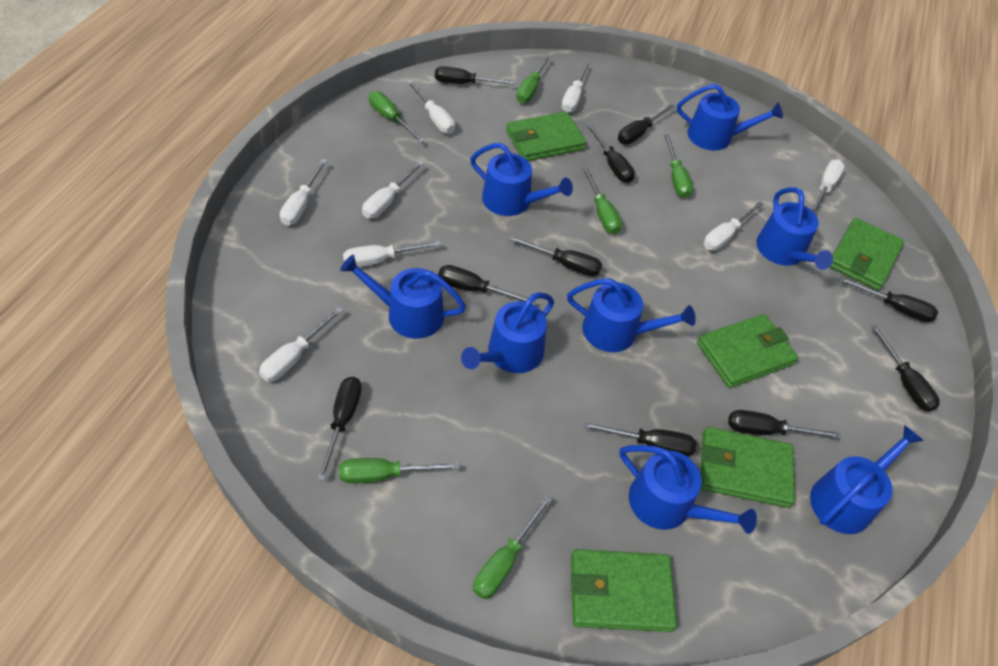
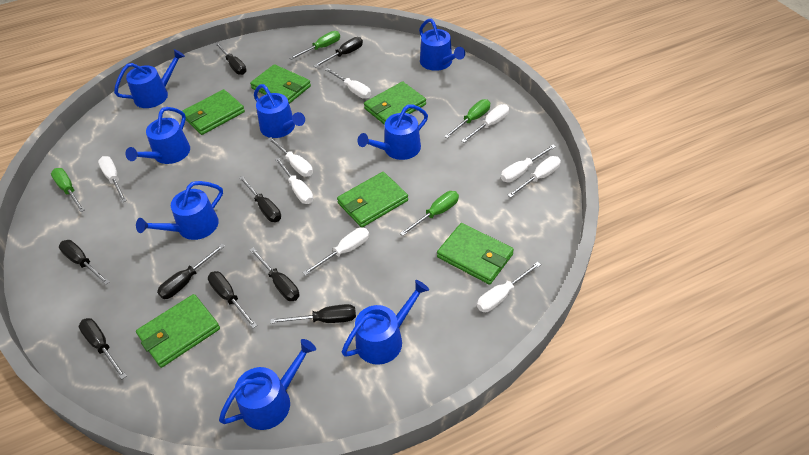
black screwdriver: 10 -> 9
green screwdriver: 6 -> 4
green wallet: 5 -> 6
white screwdriver: 8 -> 9

